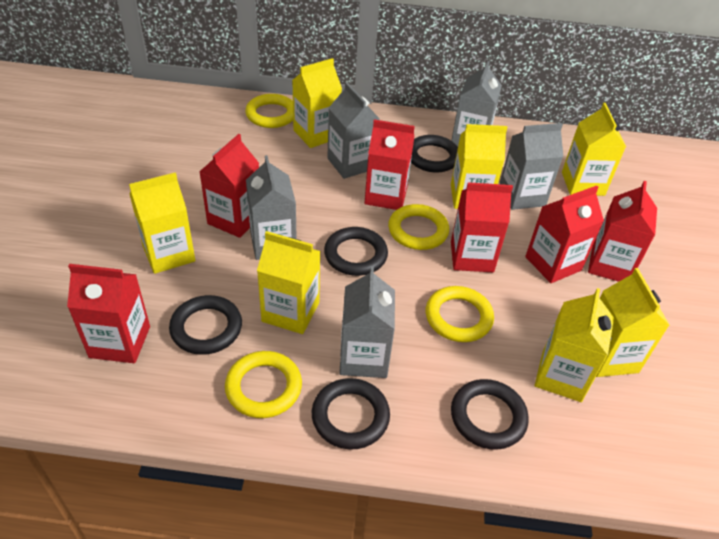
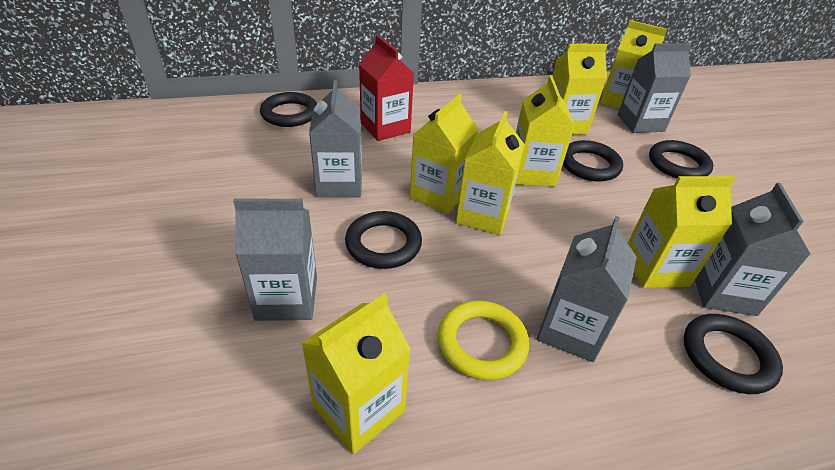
red carton: 6 -> 1
yellow ring: 4 -> 1

